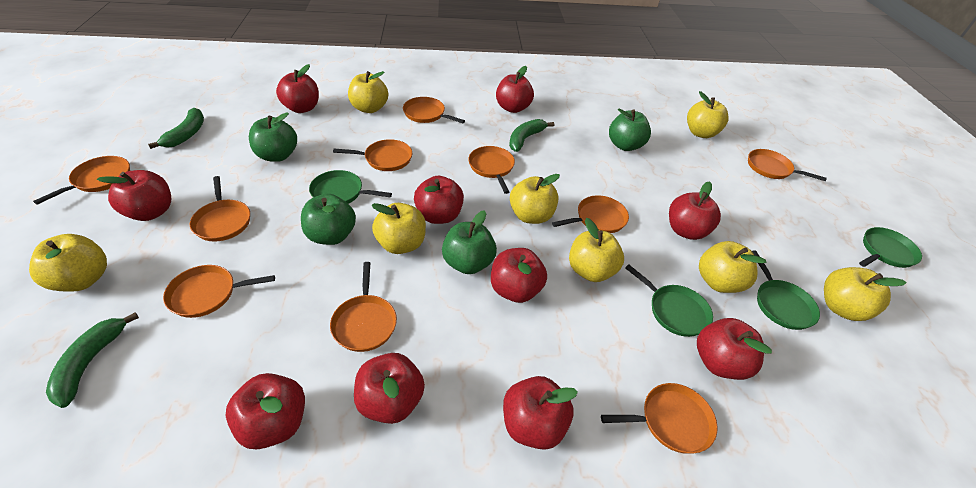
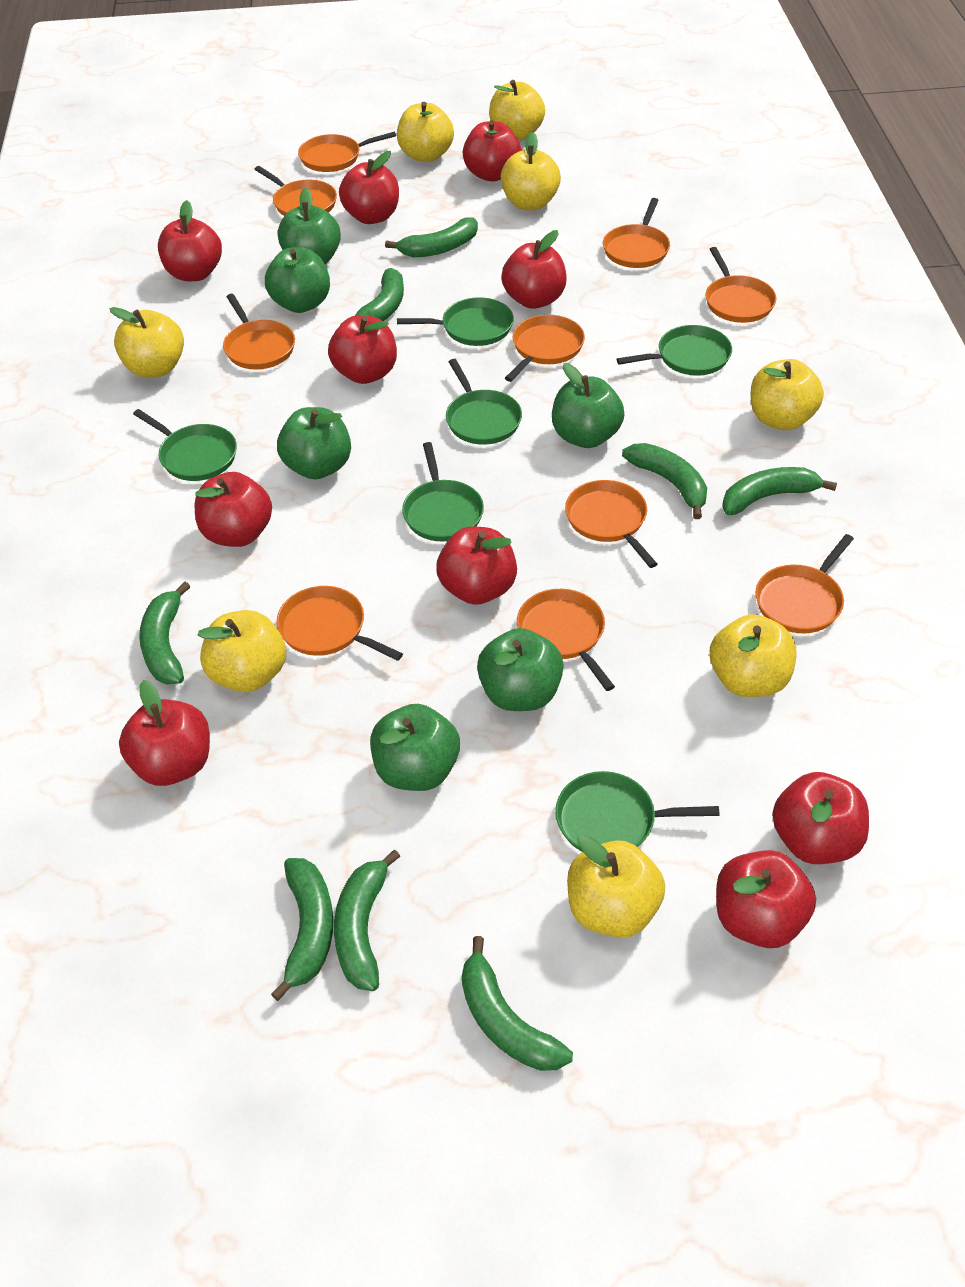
green apple: 4 -> 6
green banana: 3 -> 8
green pan: 4 -> 6

